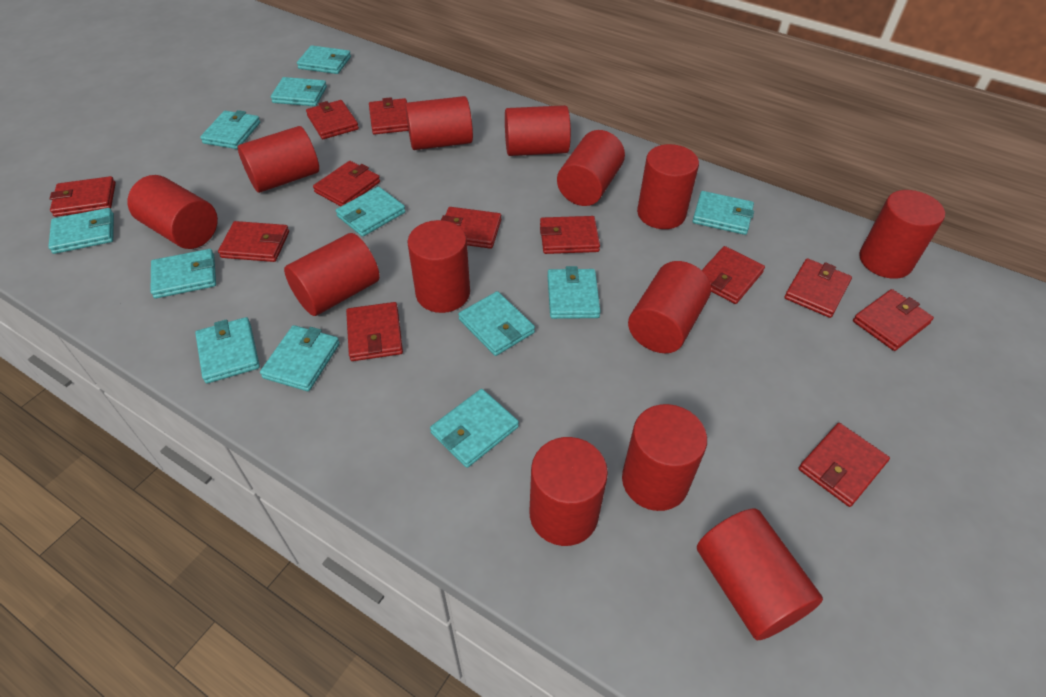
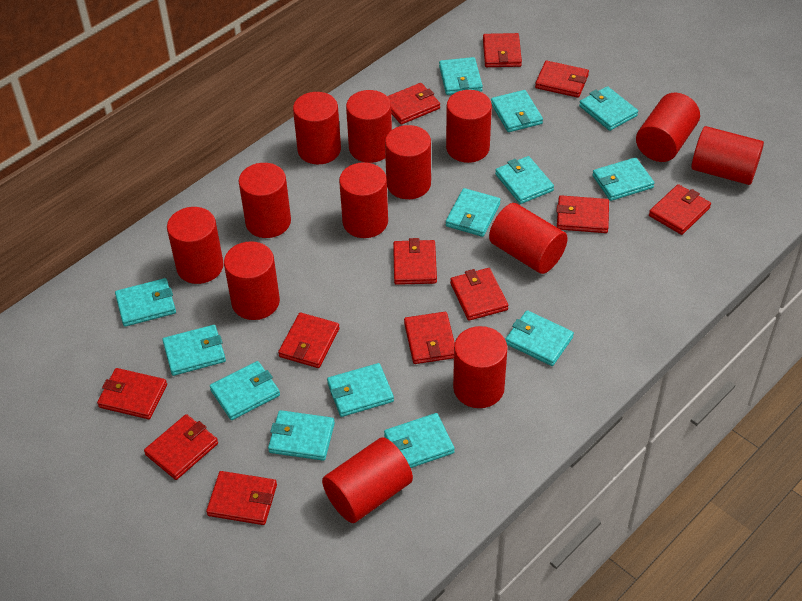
turquoise wallet: 12 -> 13

